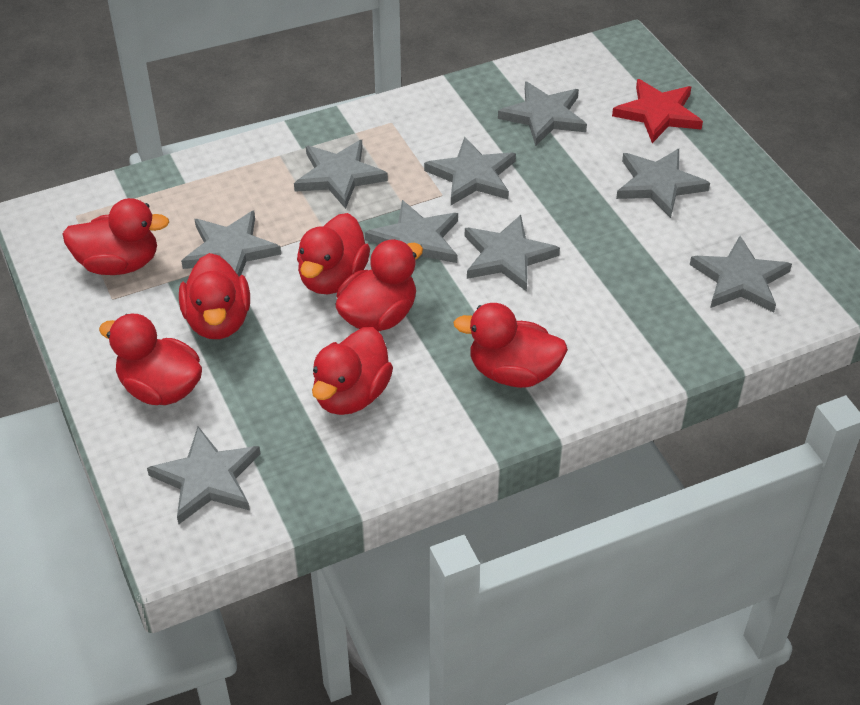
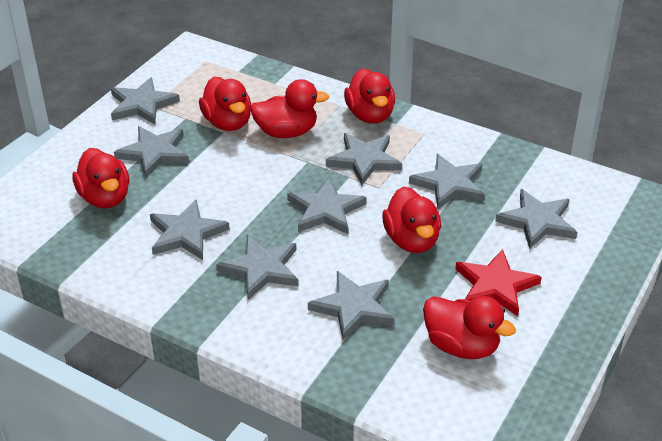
red duck: 7 -> 6

